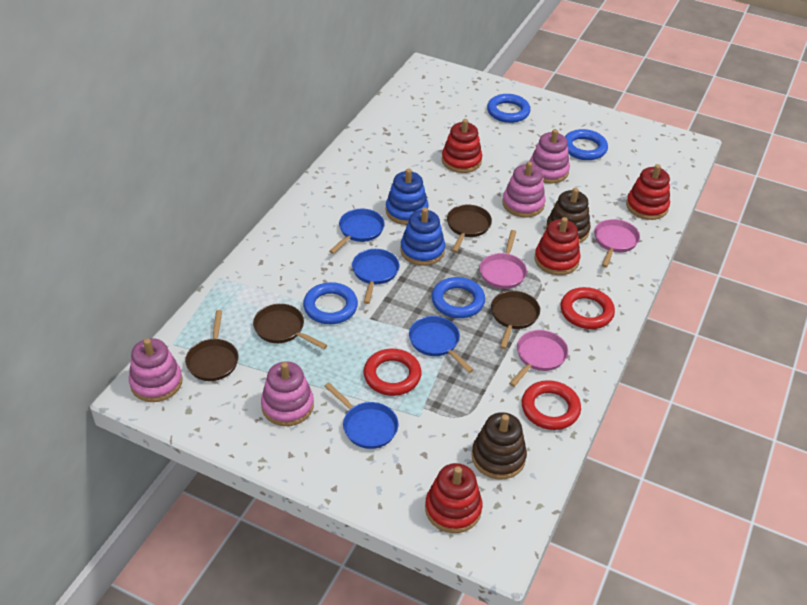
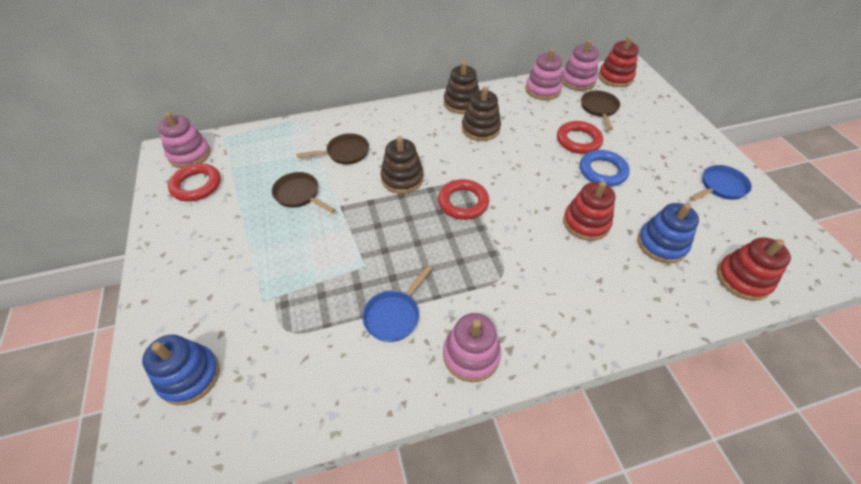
blue pan: 4 -> 2
blue ring: 4 -> 1
brown pan: 4 -> 3
brown stacking toy: 2 -> 3
pink pan: 3 -> 0
red stacking toy: 4 -> 3

